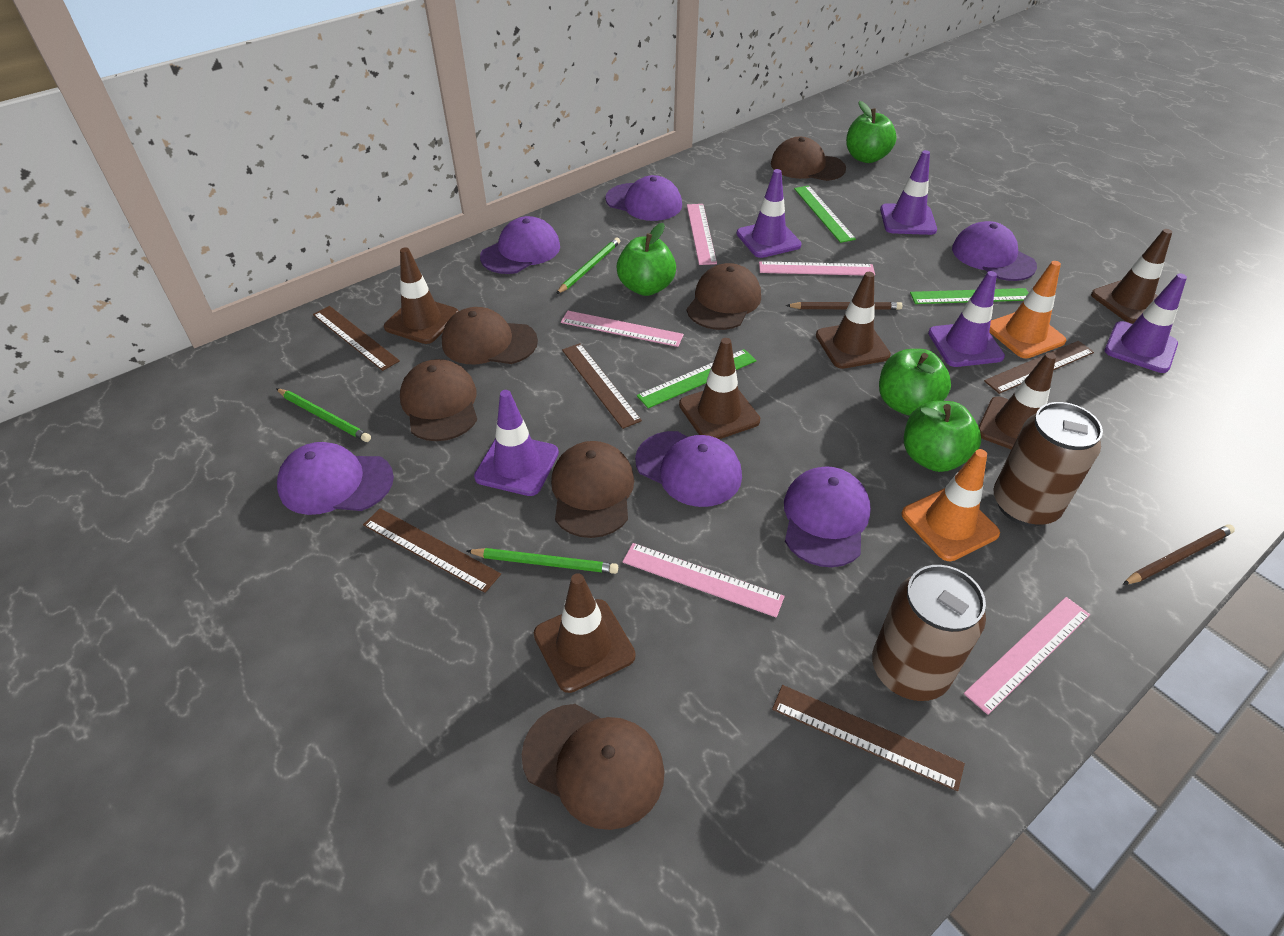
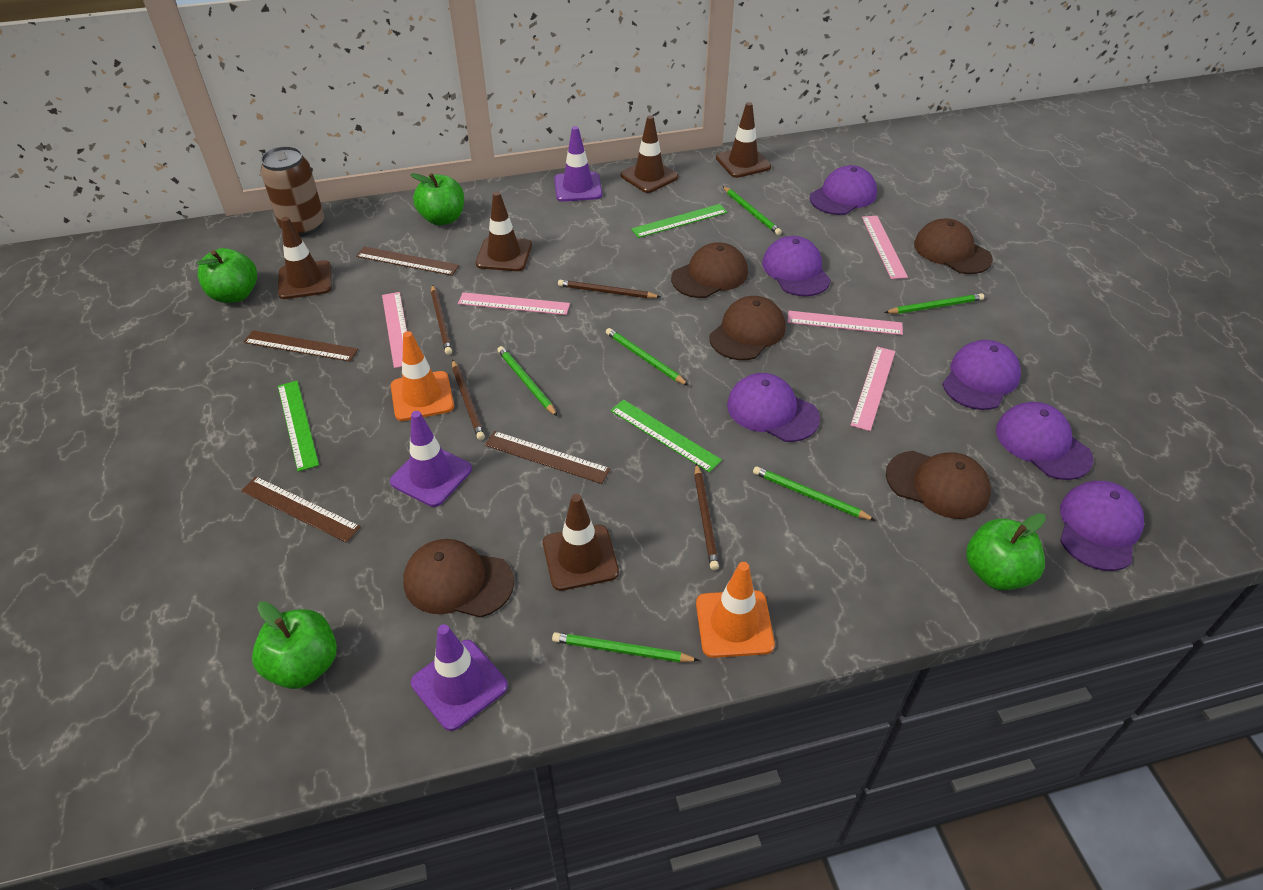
brown can: 2 -> 1
brown cap: 6 -> 5
brown pencil: 2 -> 4
brown ruler: 5 -> 4
brown traffic cone: 6 -> 5
green pencil: 3 -> 6
purple traffic cone: 5 -> 3

